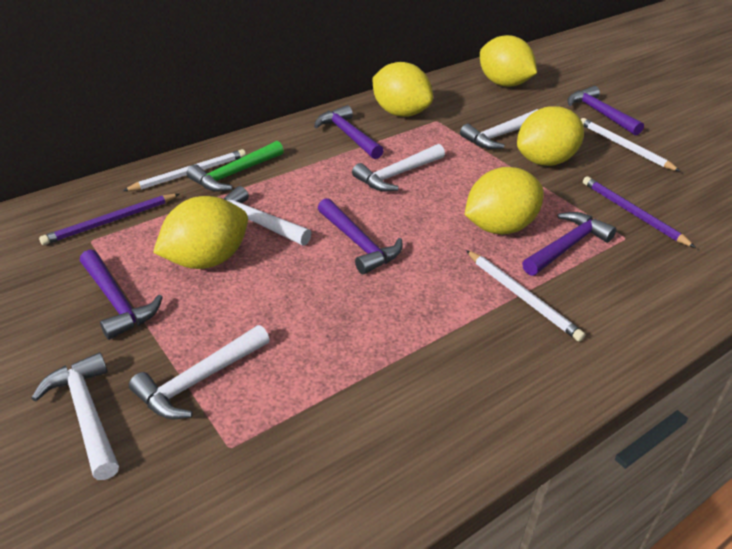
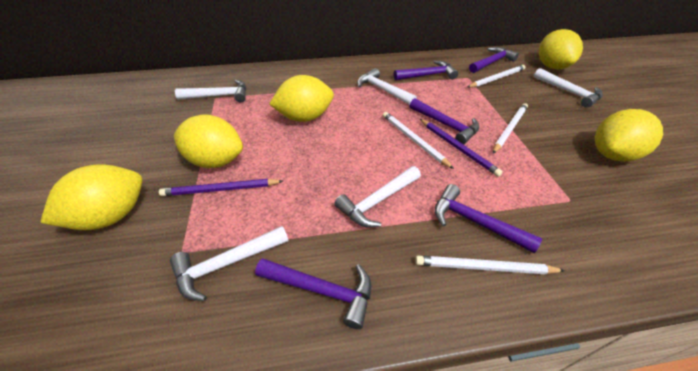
green hammer: 1 -> 0
white pencil: 3 -> 4

